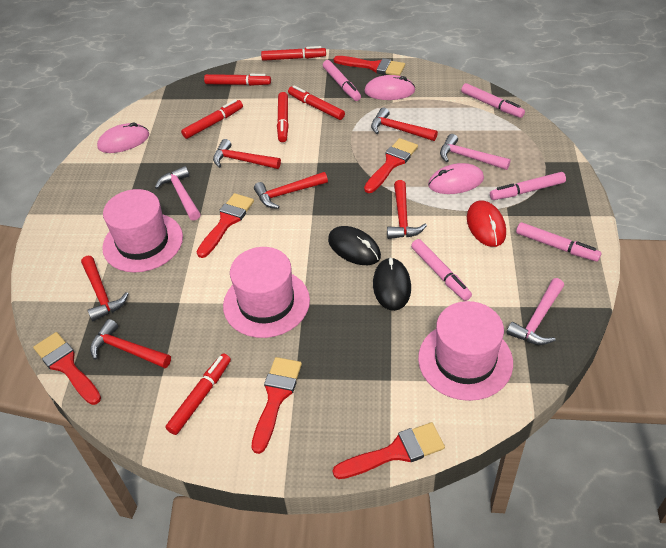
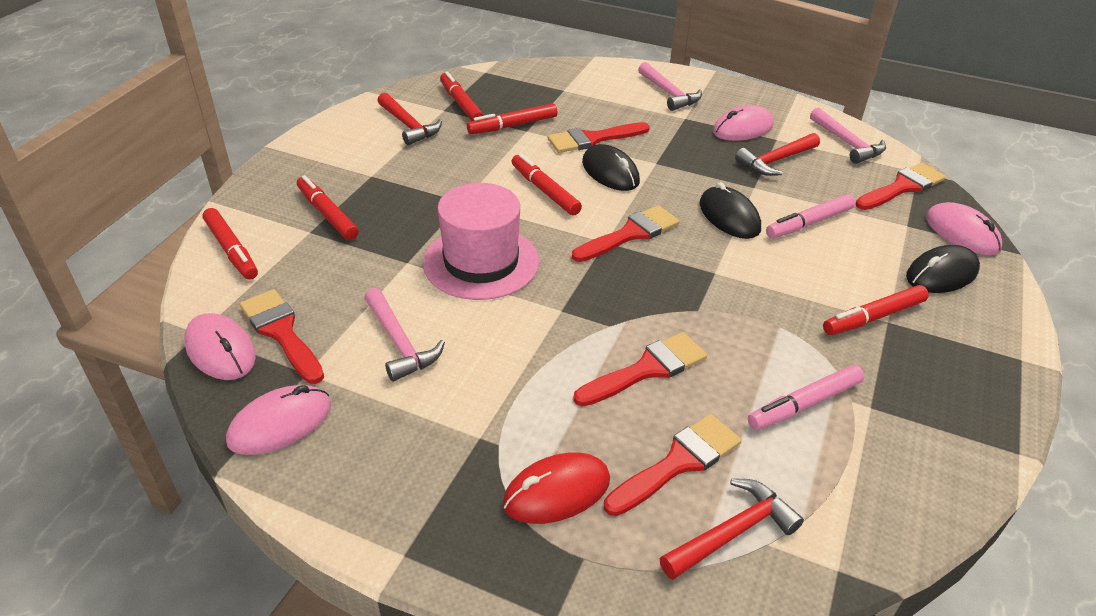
black mouse: 2 -> 3
pink hat: 3 -> 1
pink marker: 5 -> 2
pink mouse: 3 -> 4
red hammer: 6 -> 3

